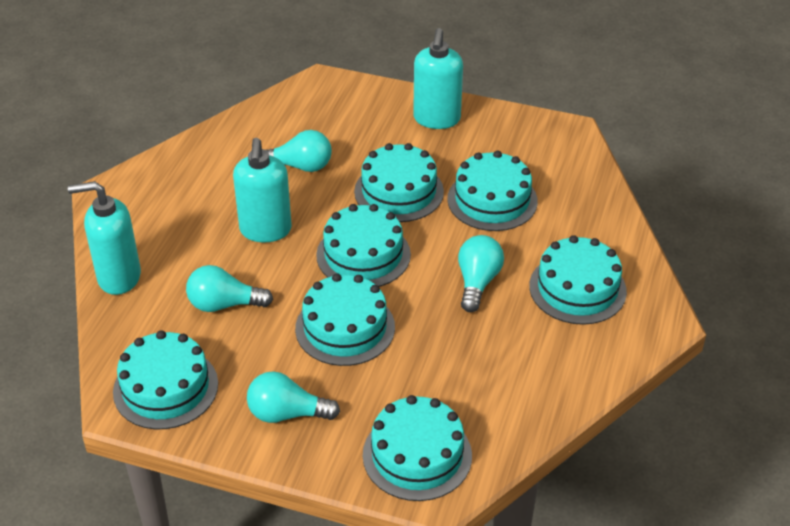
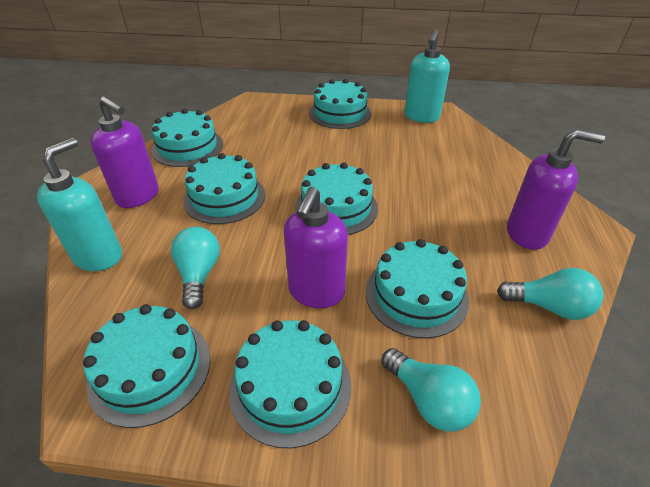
purple soap dispenser: 0 -> 3
turquoise light bulb: 4 -> 3
turquoise soap dispenser: 3 -> 2

